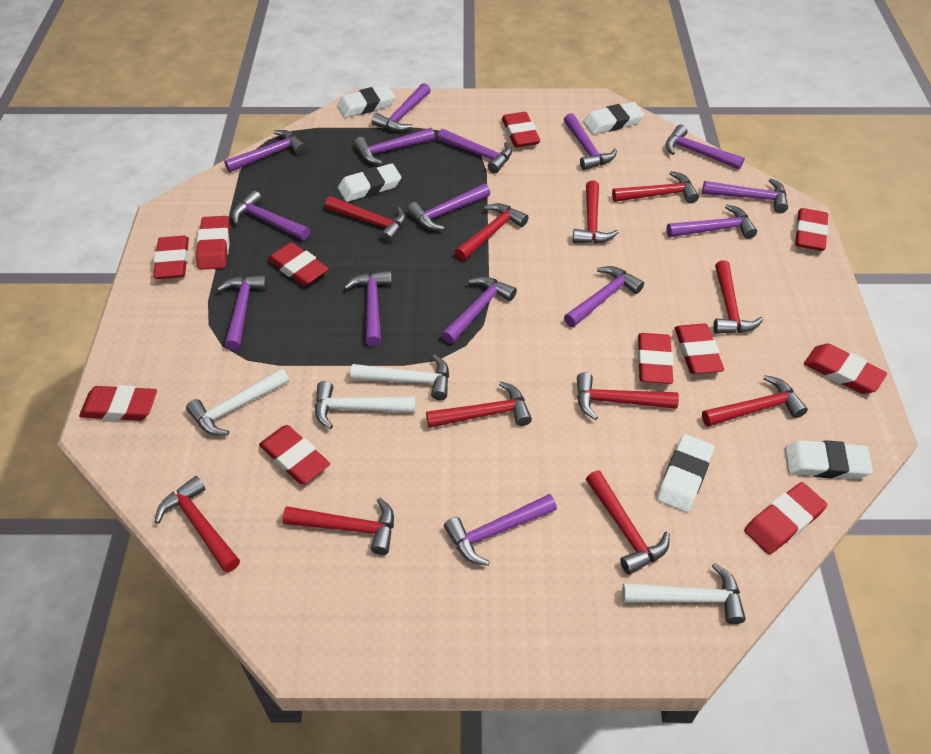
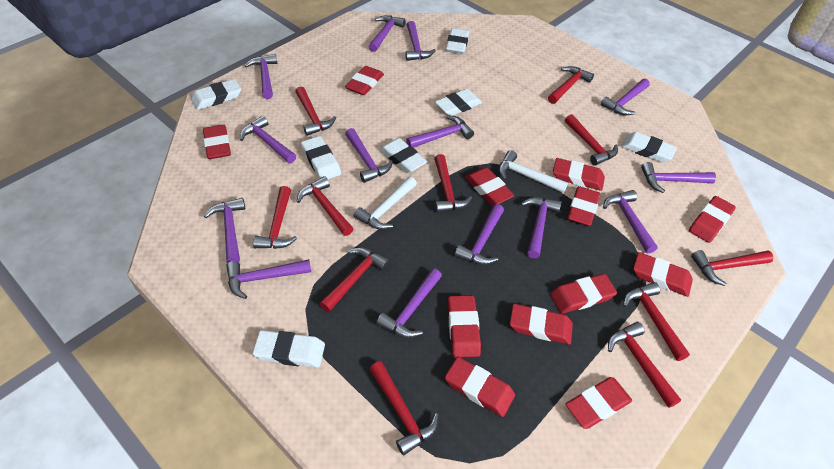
purple hammer: 15 -> 14
red eraser: 11 -> 12
white eraser: 5 -> 7
white hammer: 4 -> 2

